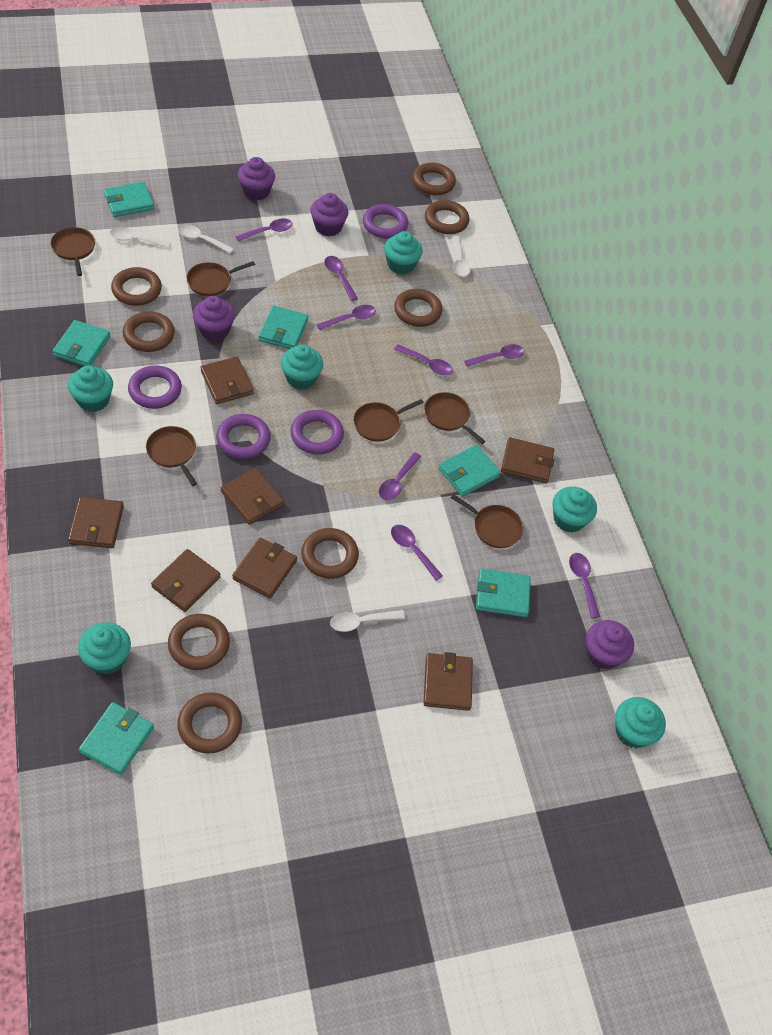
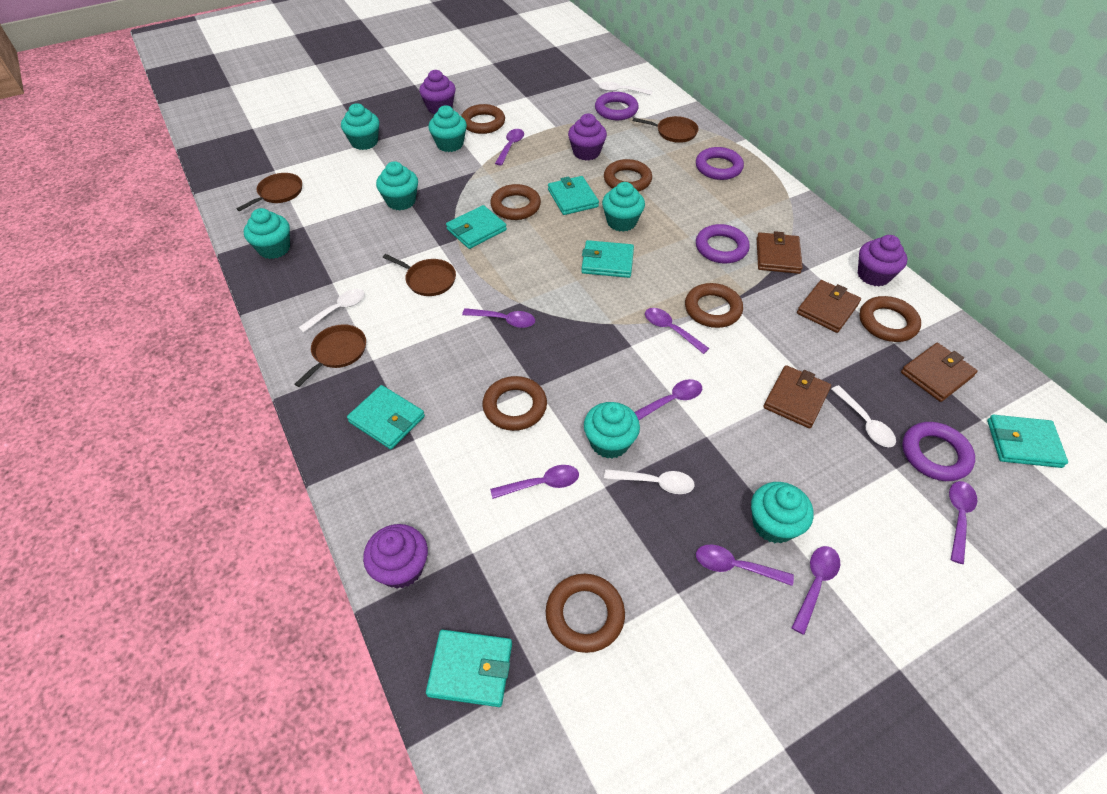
brown pan: 6 -> 4
brown ring: 8 -> 7
brown wallet: 7 -> 4
turquoise cupcake: 6 -> 7

